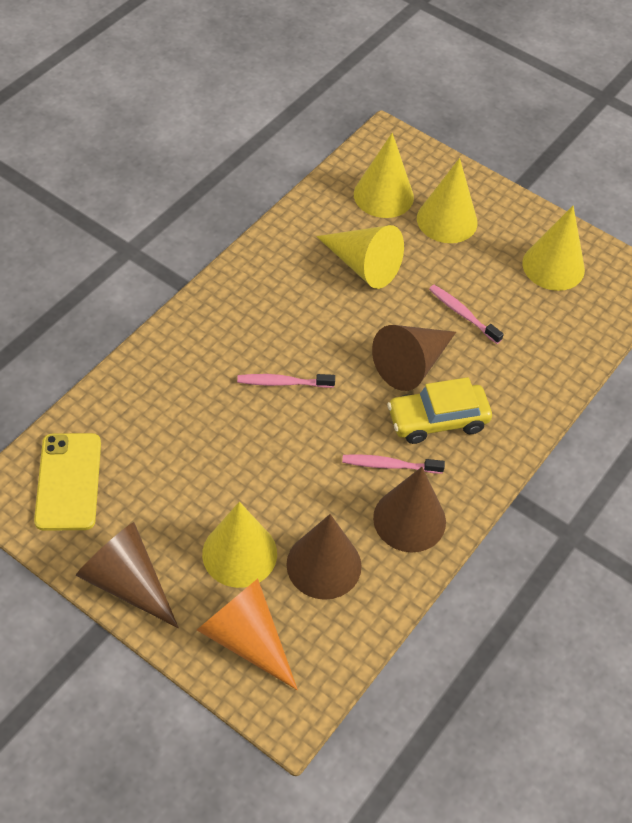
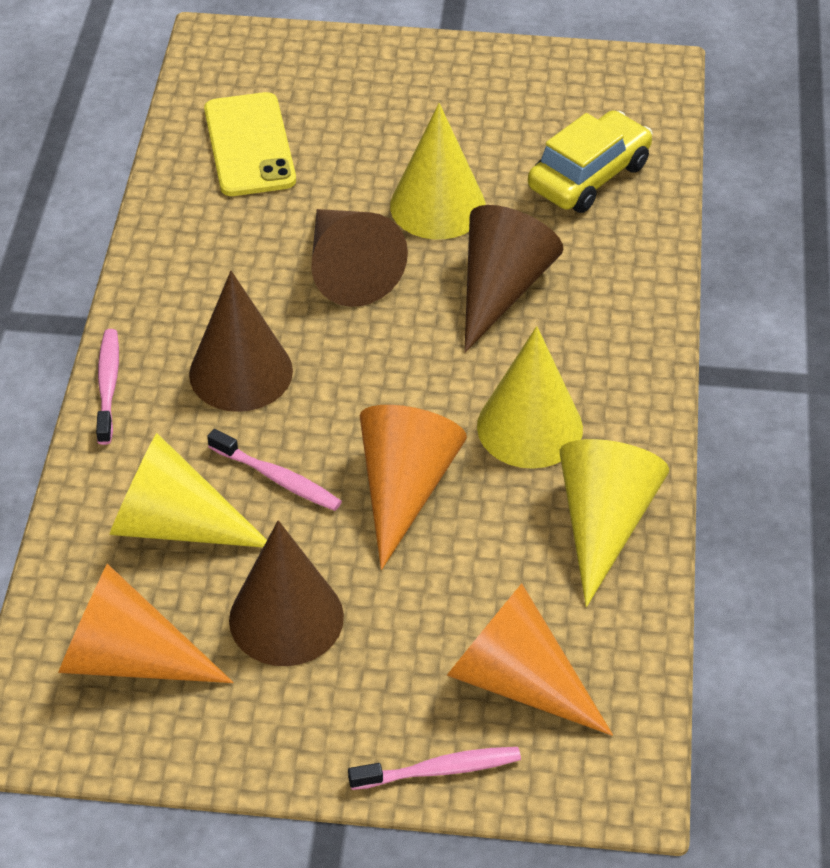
orange cone: 1 -> 3
yellow cone: 5 -> 4

